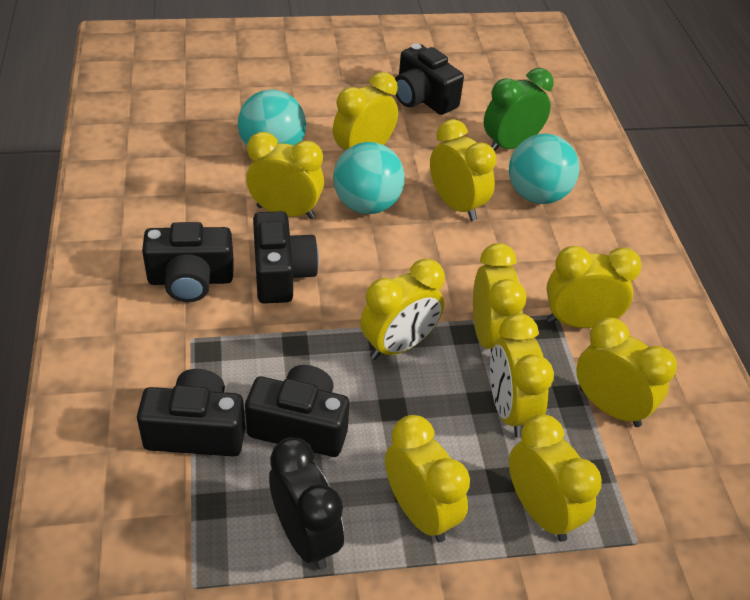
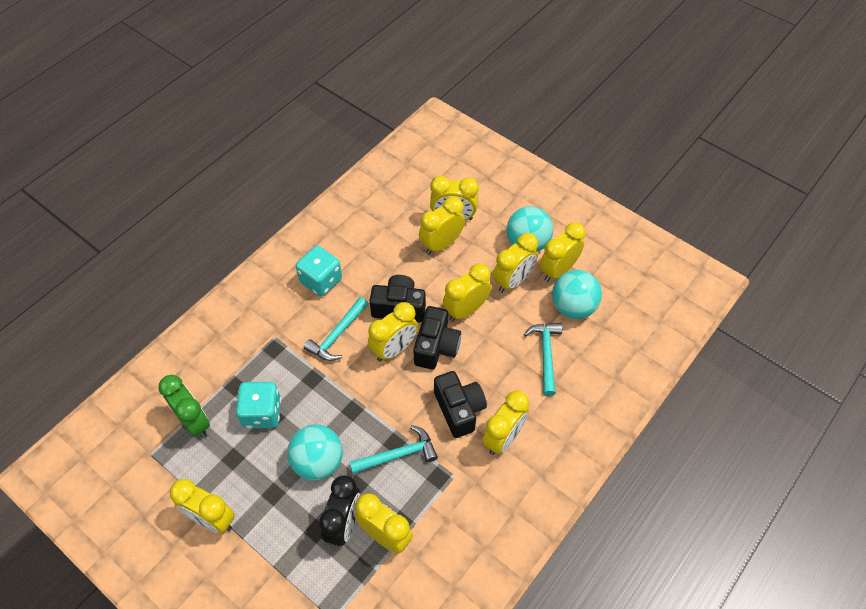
black camera: 5 -> 3
turquoise dice: 0 -> 2
turquoise hammer: 0 -> 3
yellow clock: 10 -> 9

